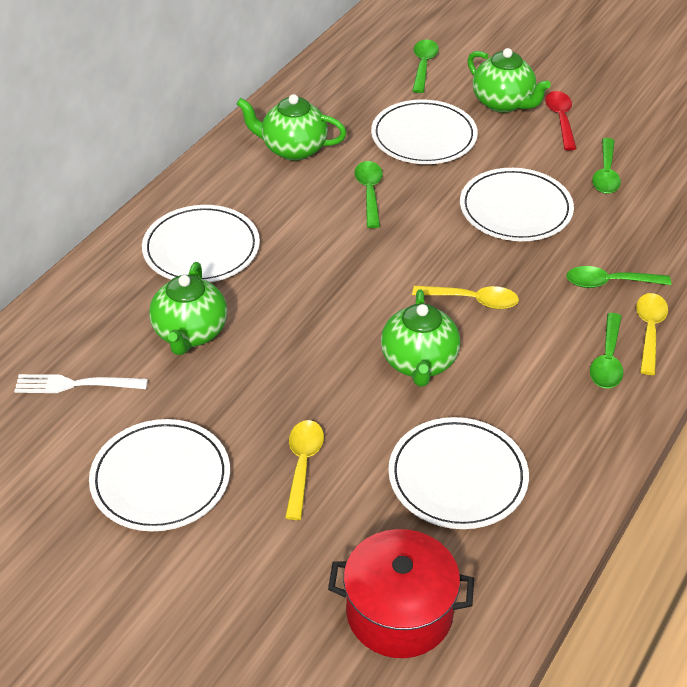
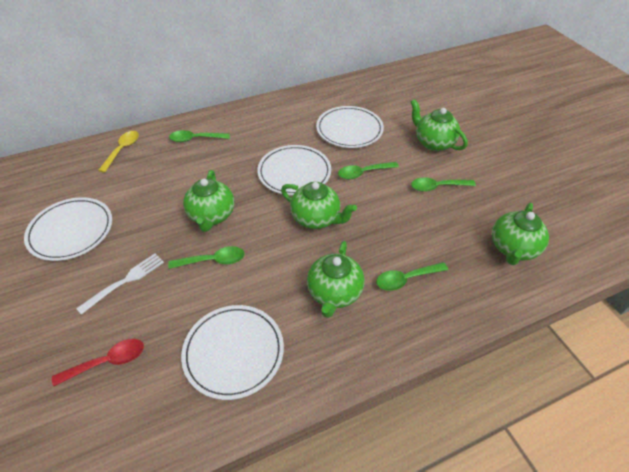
green teapot: 4 -> 5
red pot: 1 -> 0
white plate: 5 -> 4
yellow spoon: 3 -> 1

